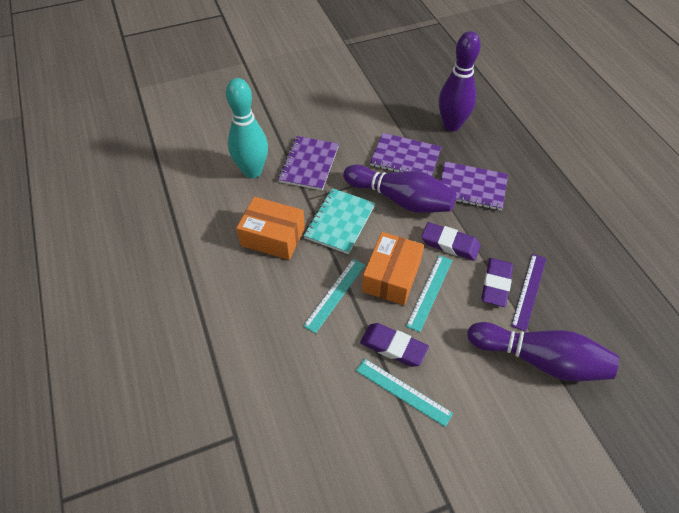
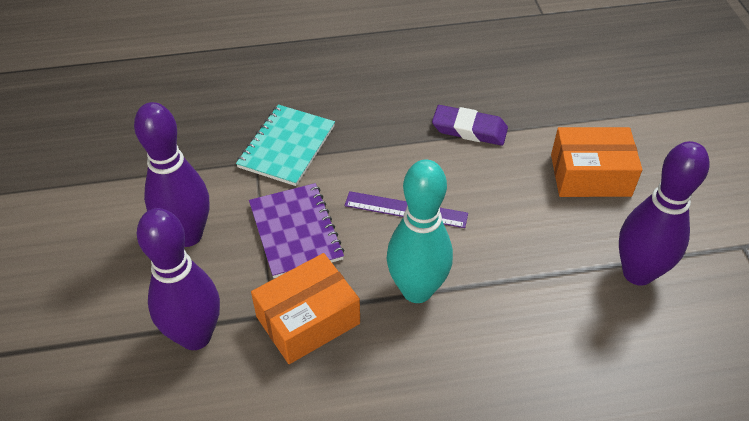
purple eraser: 3 -> 1
purple notebook: 3 -> 1
turquoise ruler: 3 -> 0

